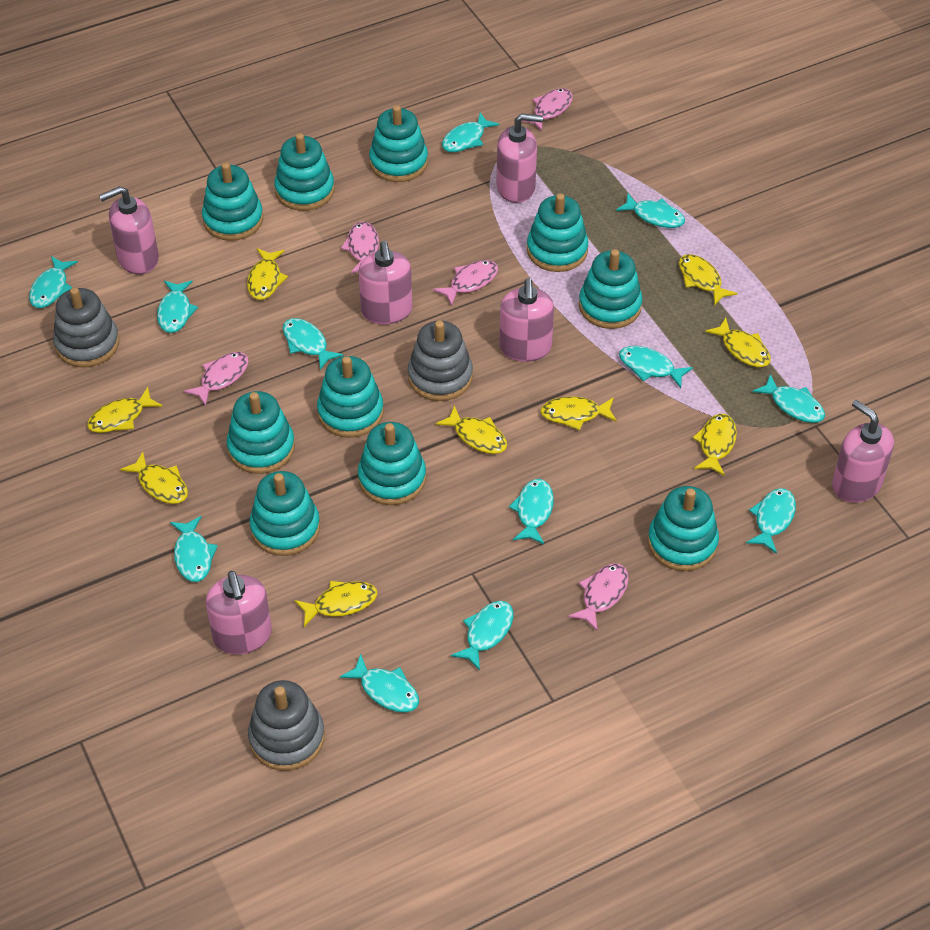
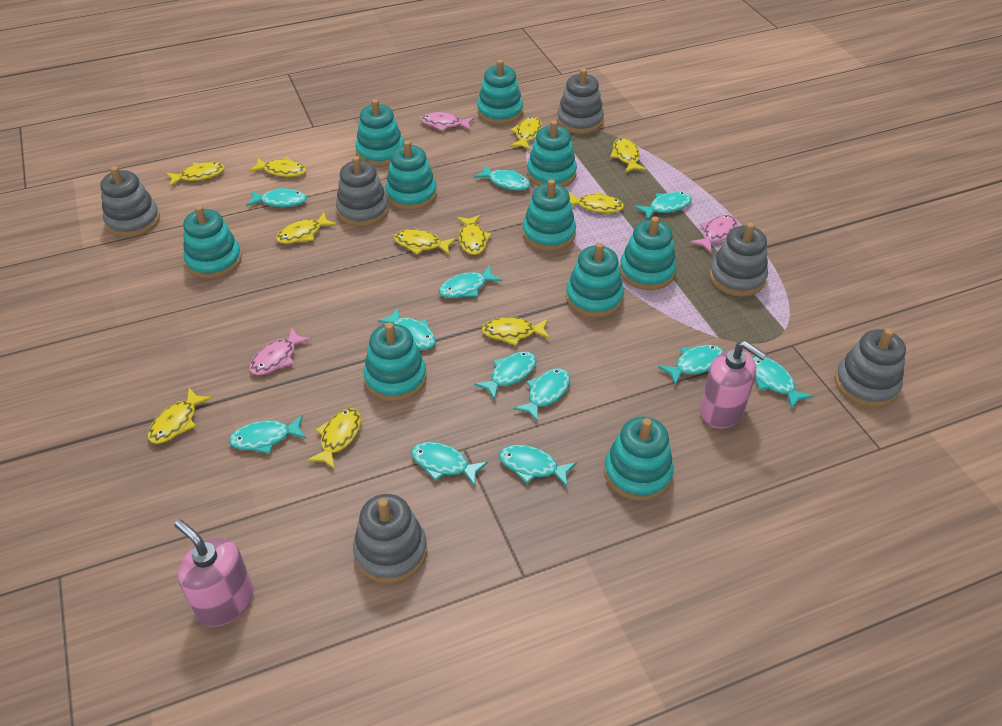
grey stacking toy: 3 -> 6
pink fish: 5 -> 3
pink soap dispenser: 6 -> 2
yellow fish: 9 -> 11

